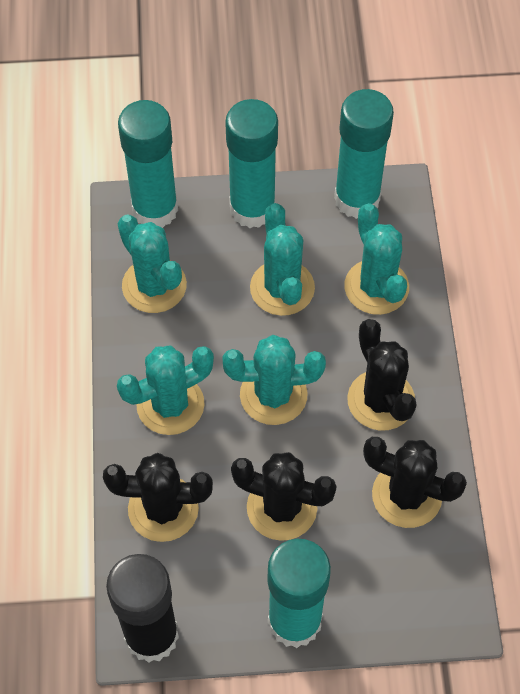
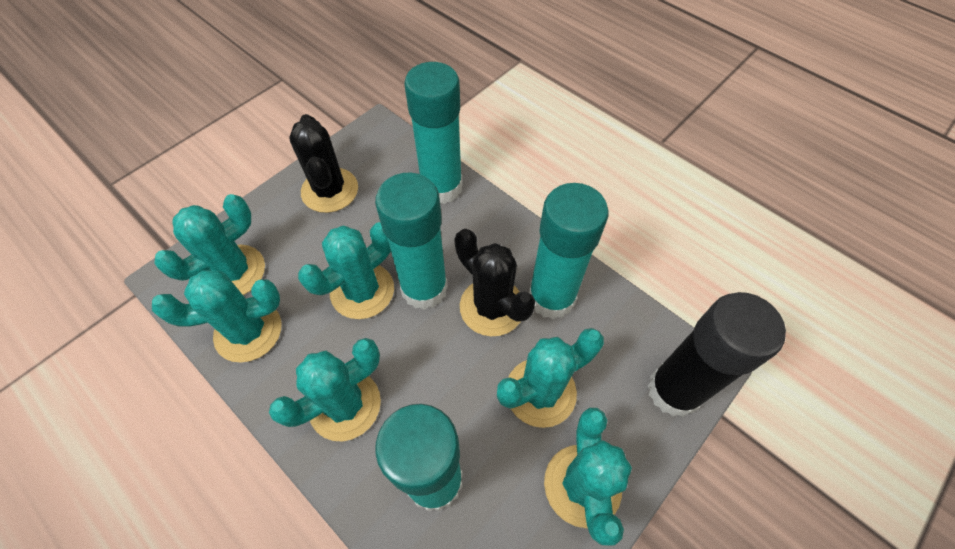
black cactus: 4 -> 2
turquoise cactus: 5 -> 6

